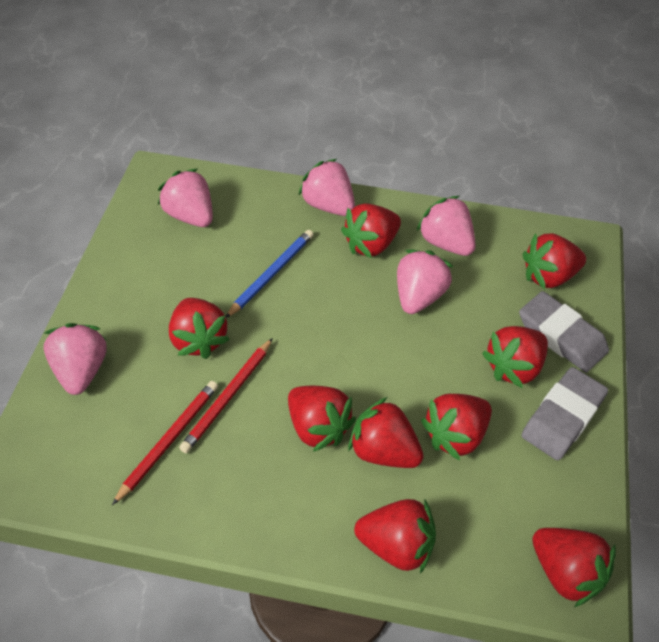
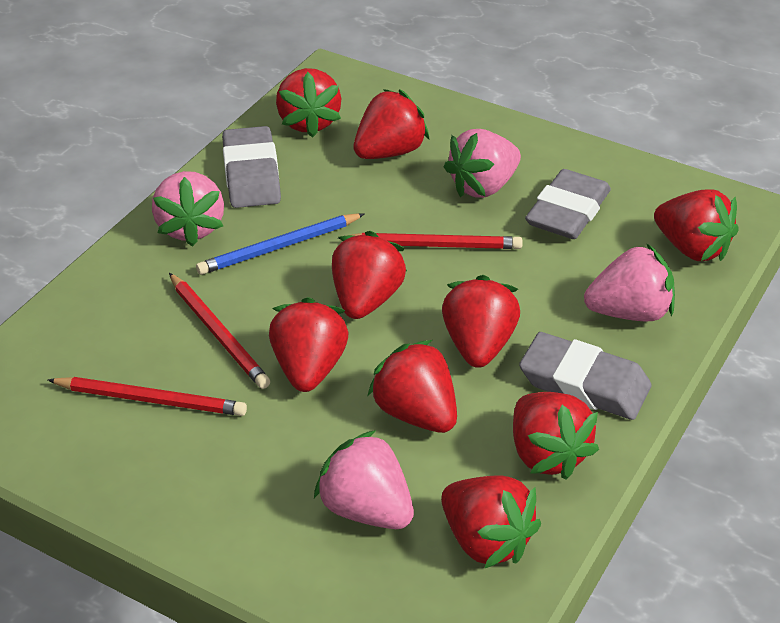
grey eraser: 2 -> 3
pink strawberry: 5 -> 4
red pencil: 2 -> 3

